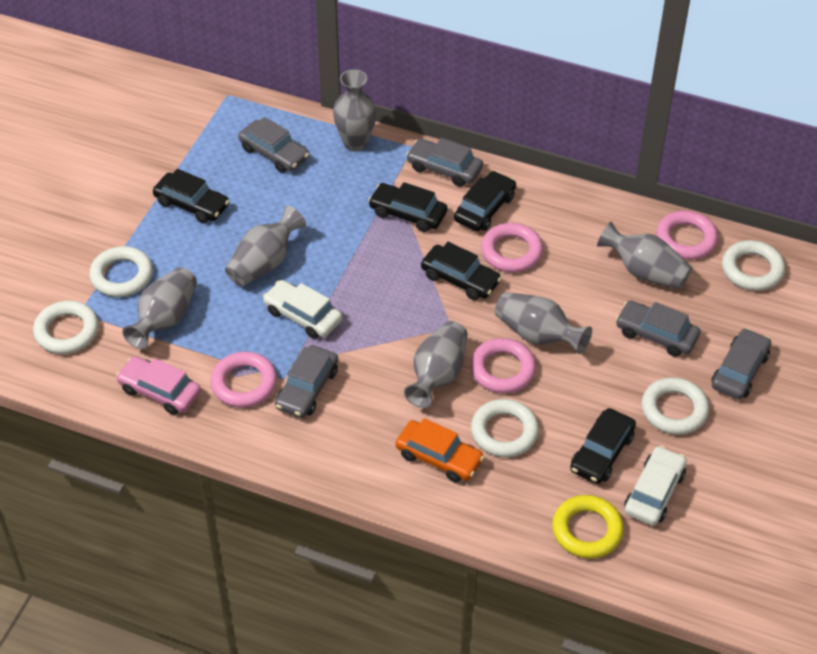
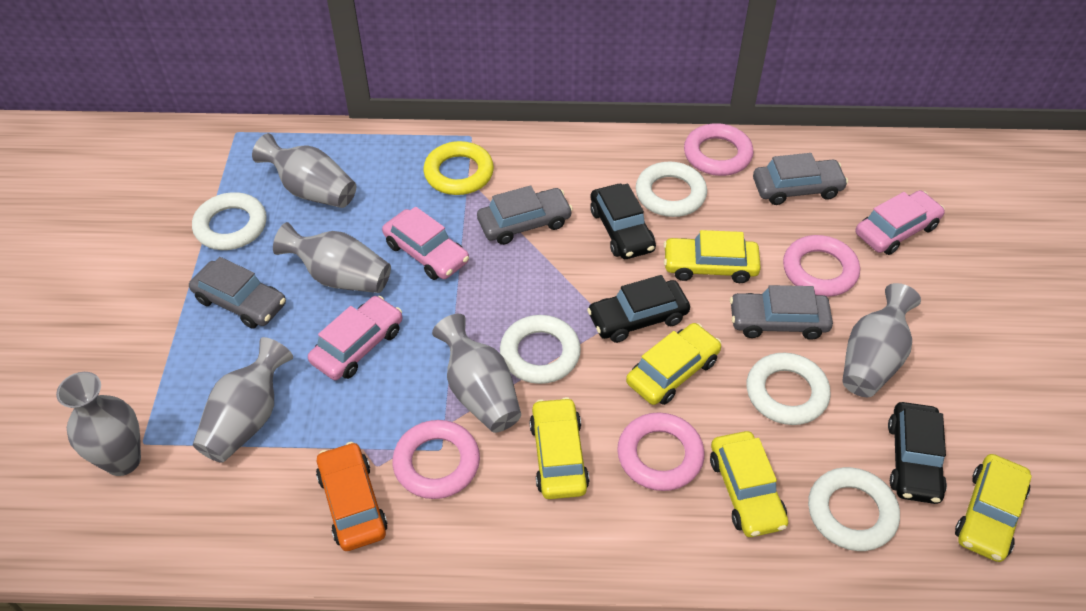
black car: 5 -> 3
grey car: 5 -> 4
pink car: 1 -> 3
white car: 2 -> 0
yellow car: 0 -> 5

